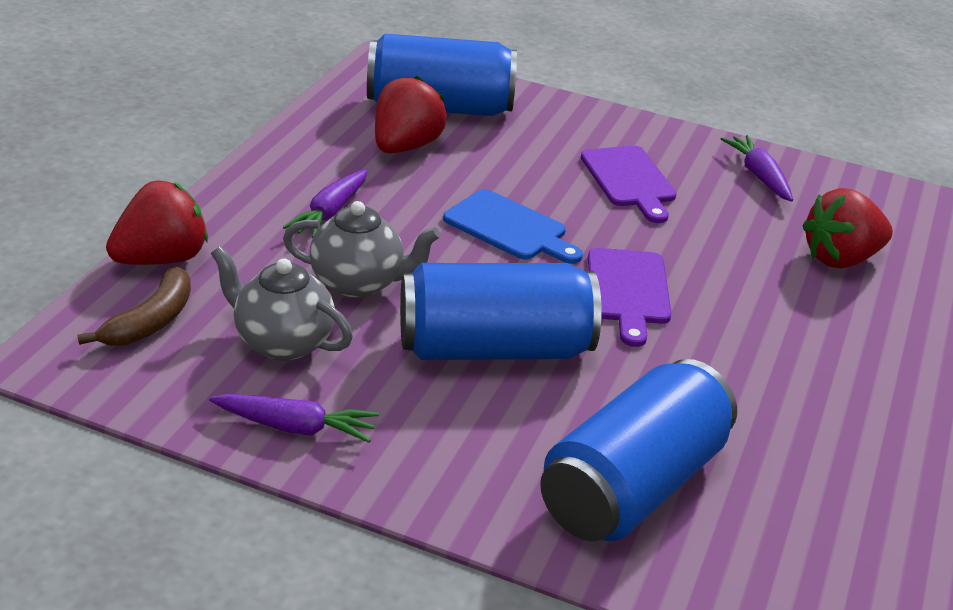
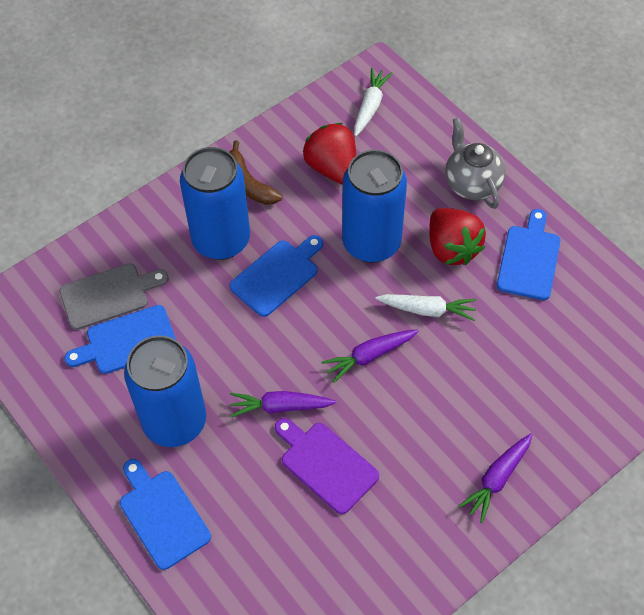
blue cutting board: 1 -> 4
grey cutting board: 0 -> 1
grey teapot: 2 -> 1
purple cutting board: 2 -> 1
red strawberry: 3 -> 2
white carrot: 0 -> 2

